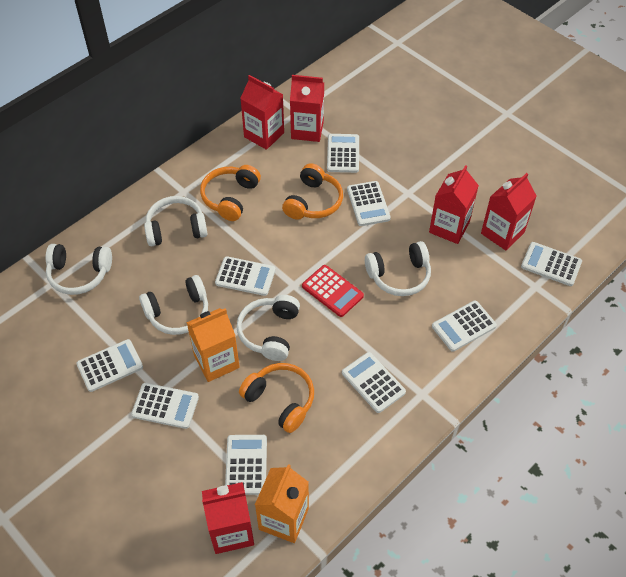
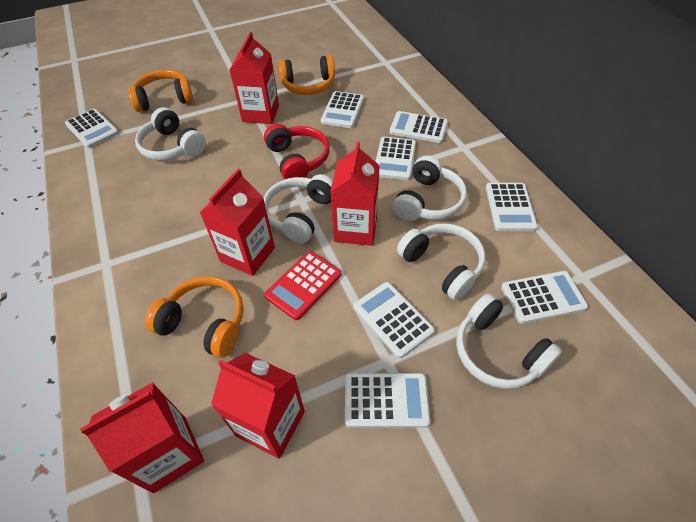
orange carton: 2 -> 0
red headphones: 0 -> 1
white calculator: 9 -> 8

